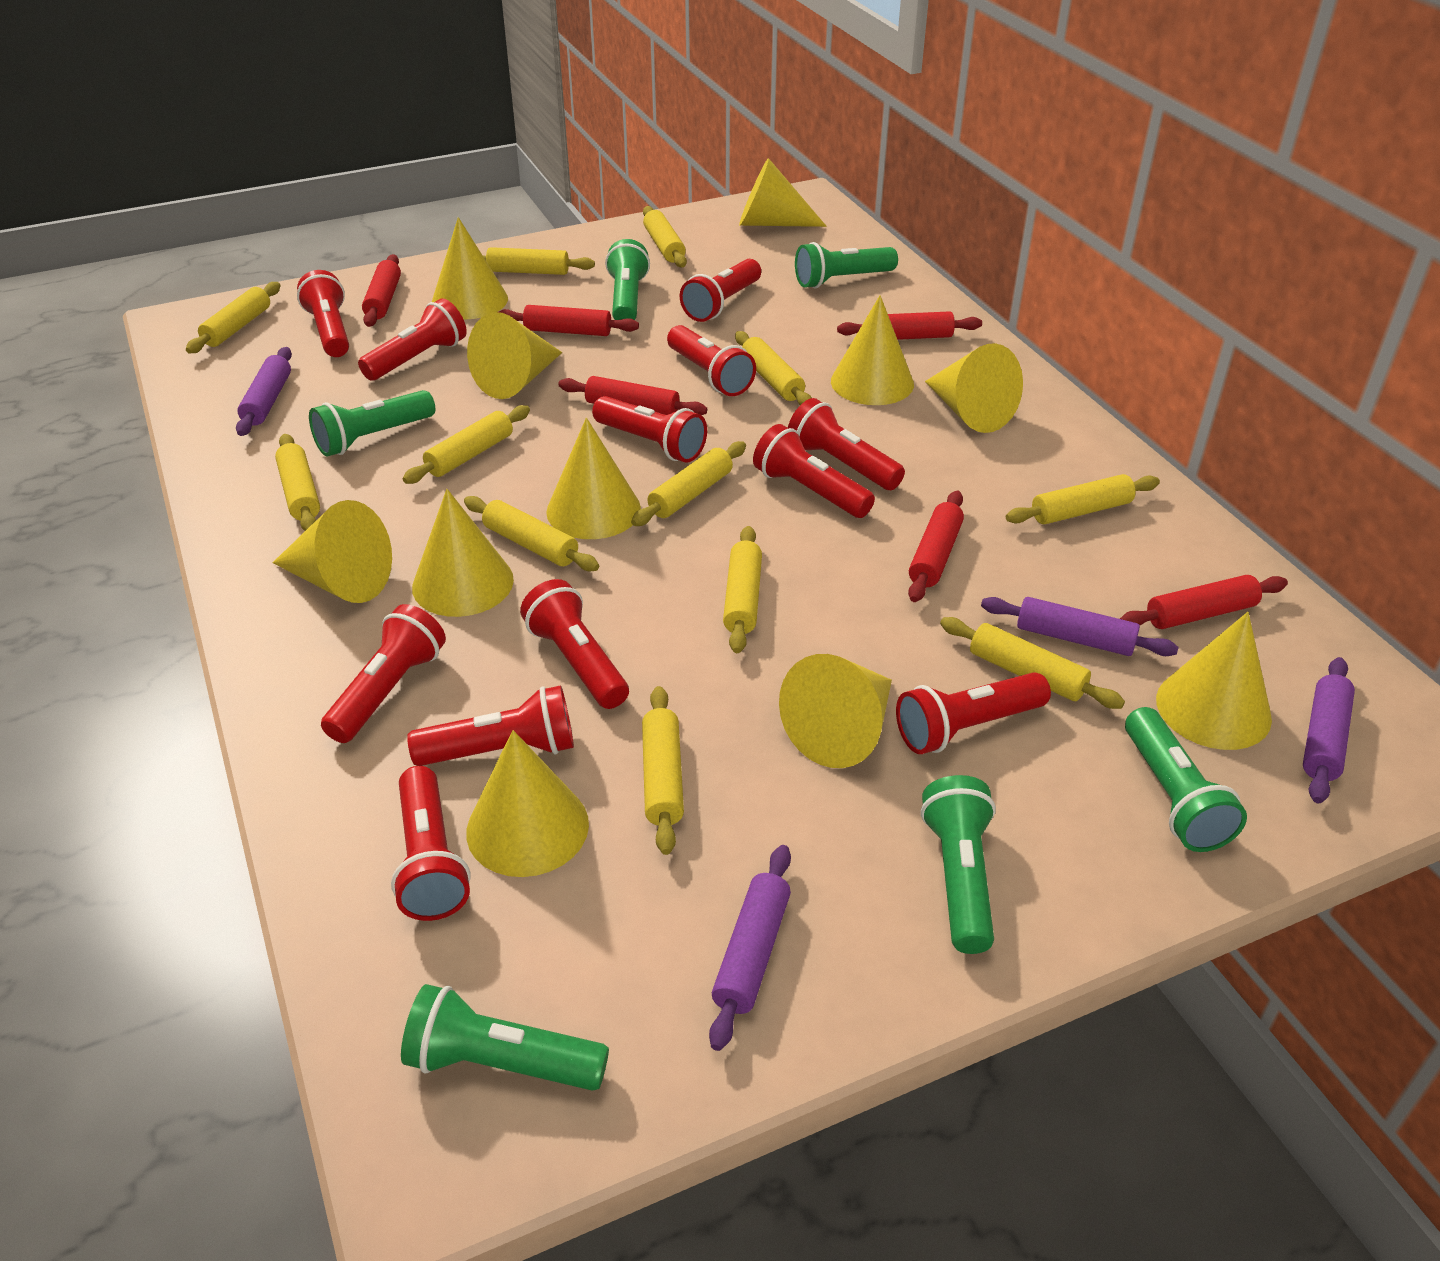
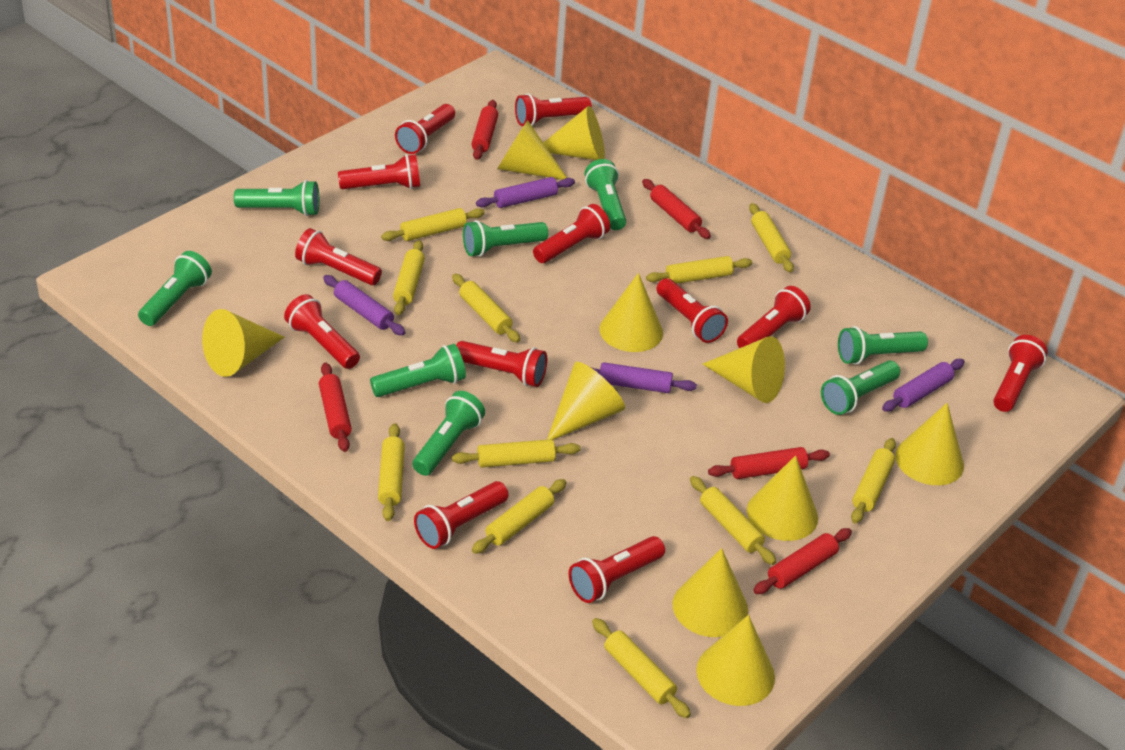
green flashlight: 6 -> 8
red rolling pin: 6 -> 5
yellow cone: 11 -> 10
yellow rolling pin: 12 -> 11

